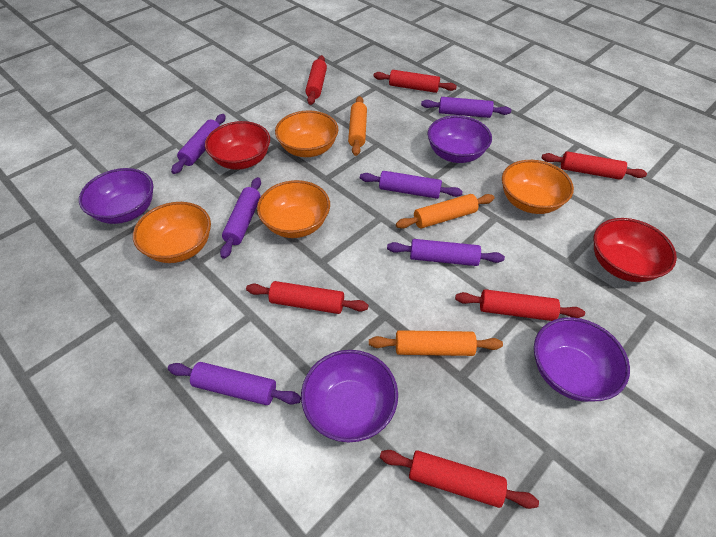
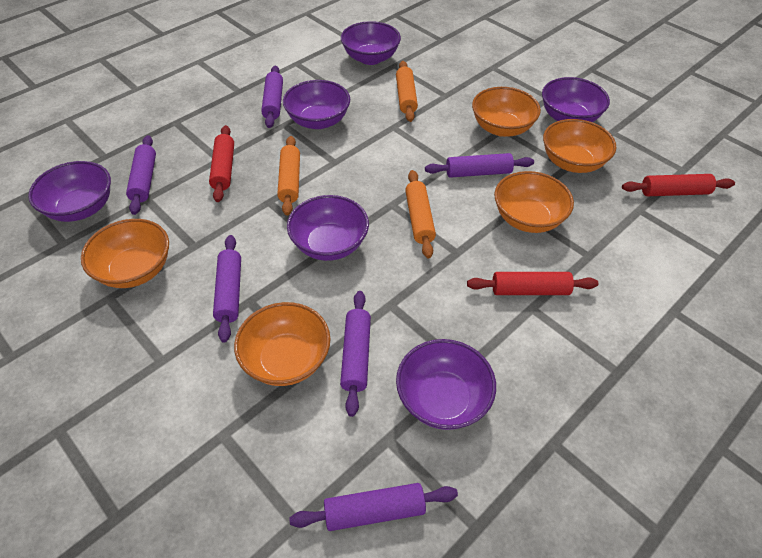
orange bowl: 4 -> 5
purple bowl: 4 -> 6
red bowl: 2 -> 0
red rolling pin: 6 -> 3

